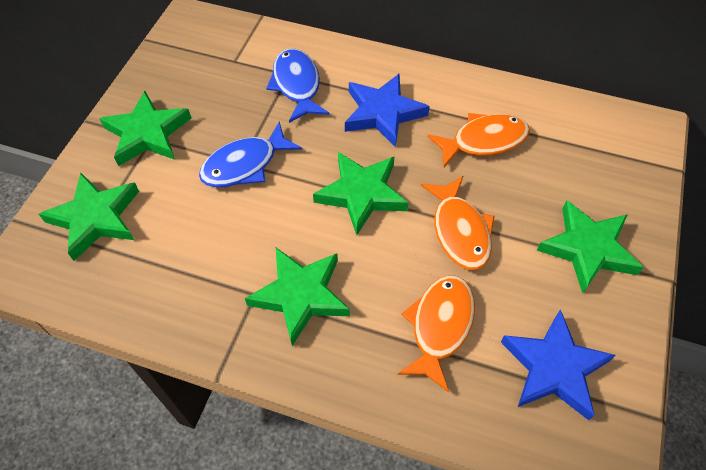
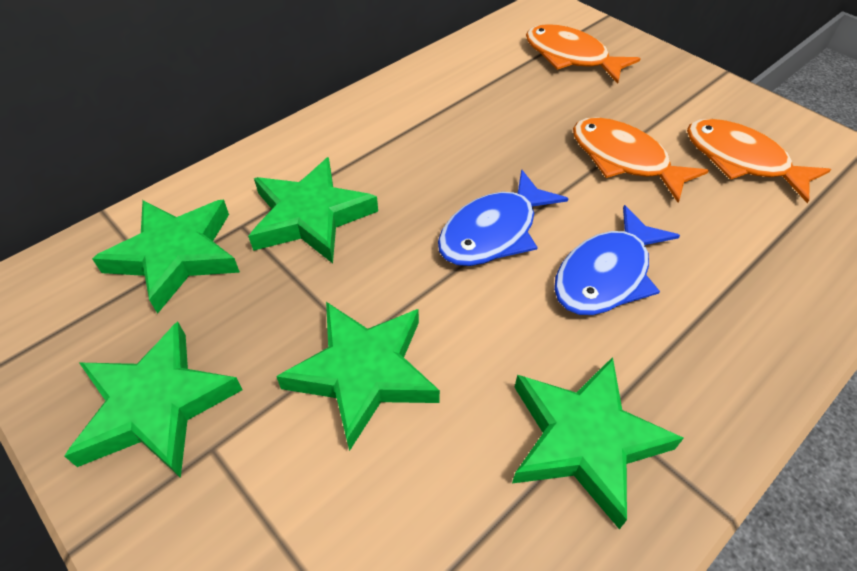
blue star: 2 -> 0

